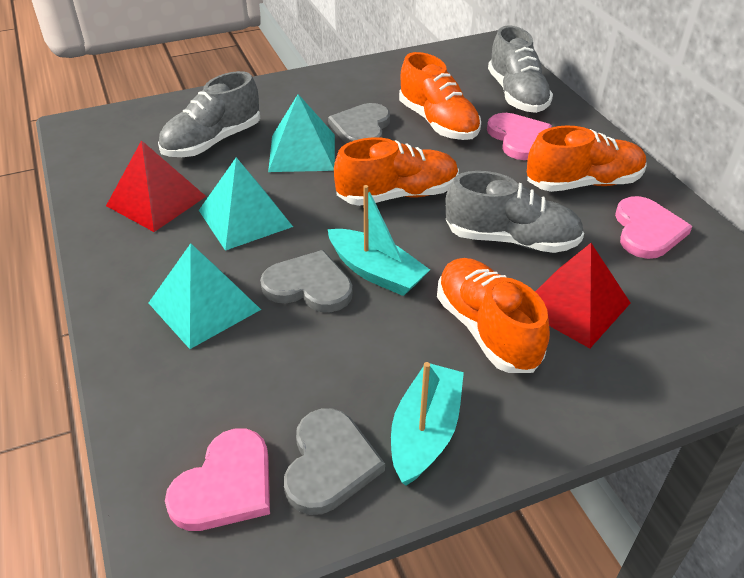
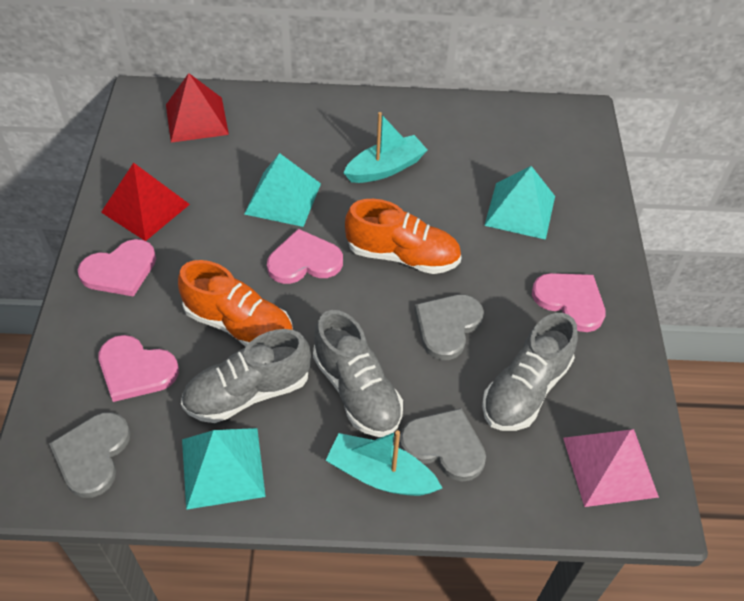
orange shoe: 4 -> 2
pink heart: 3 -> 4
pink pyramid: 0 -> 1

